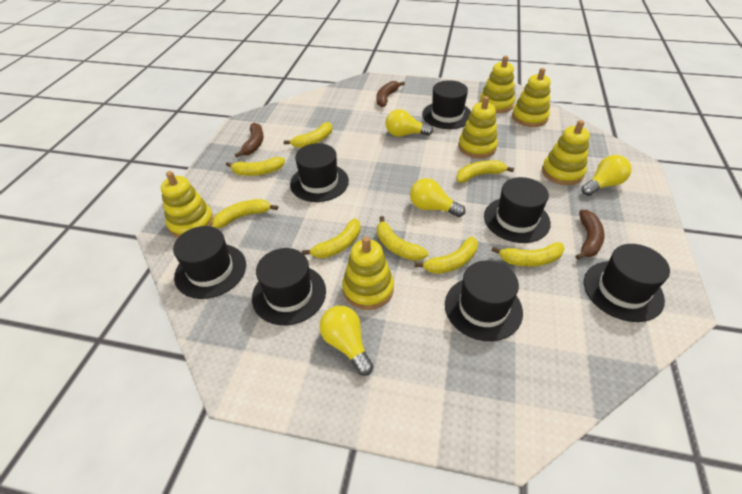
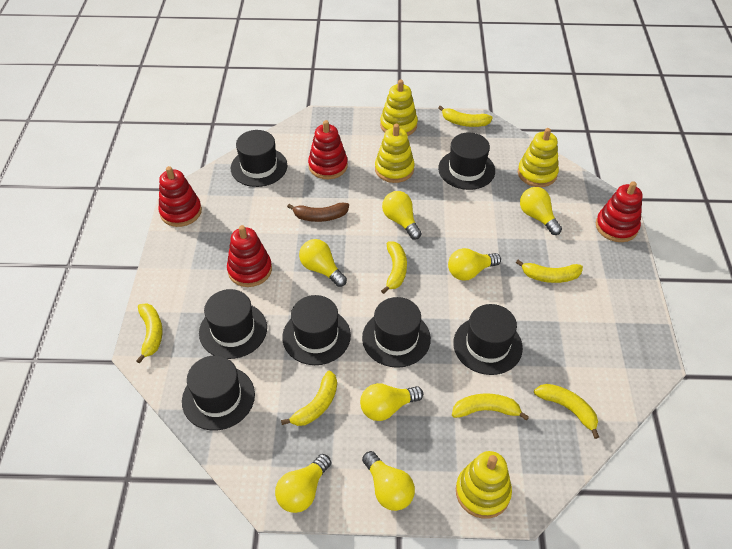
brown banana: 3 -> 1
red stacking toy: 0 -> 4
yellow banana: 8 -> 7
yellow light bulb: 4 -> 7
yellow stacking toy: 6 -> 4

